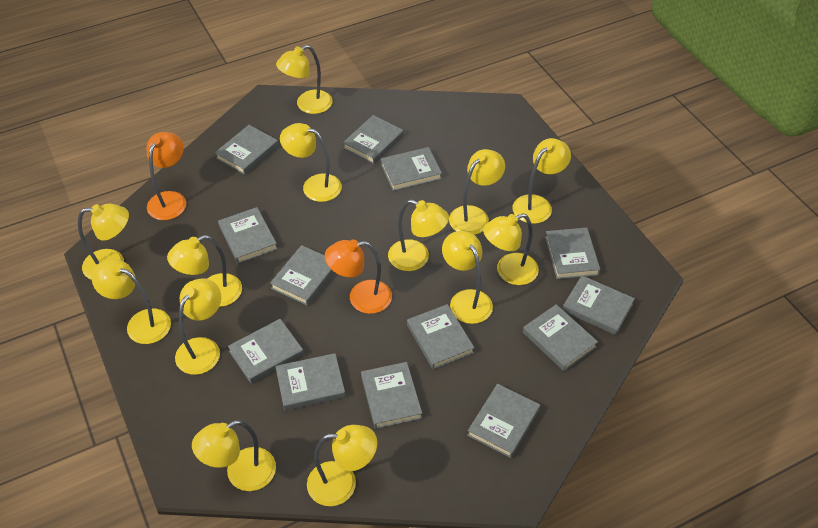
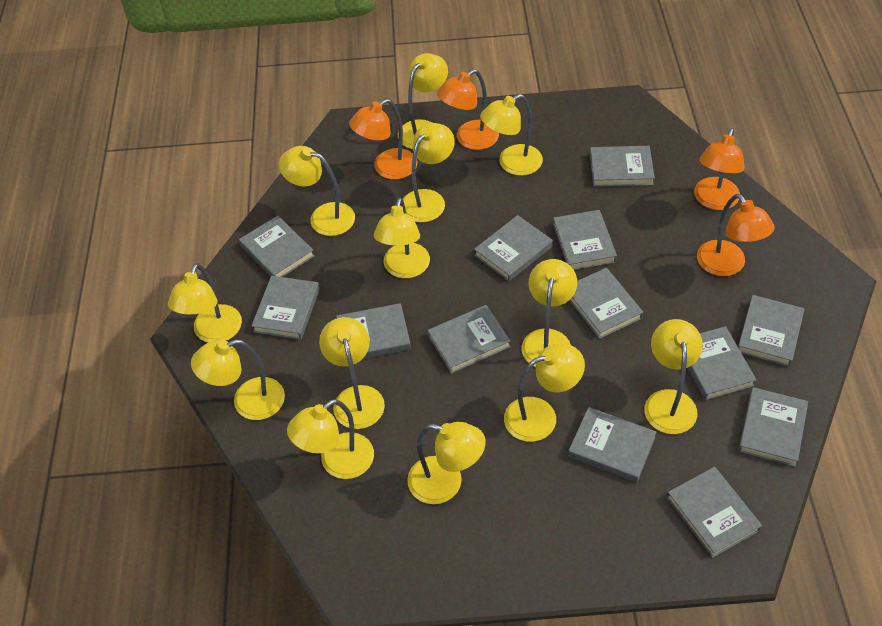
orange lamp: 2 -> 4

